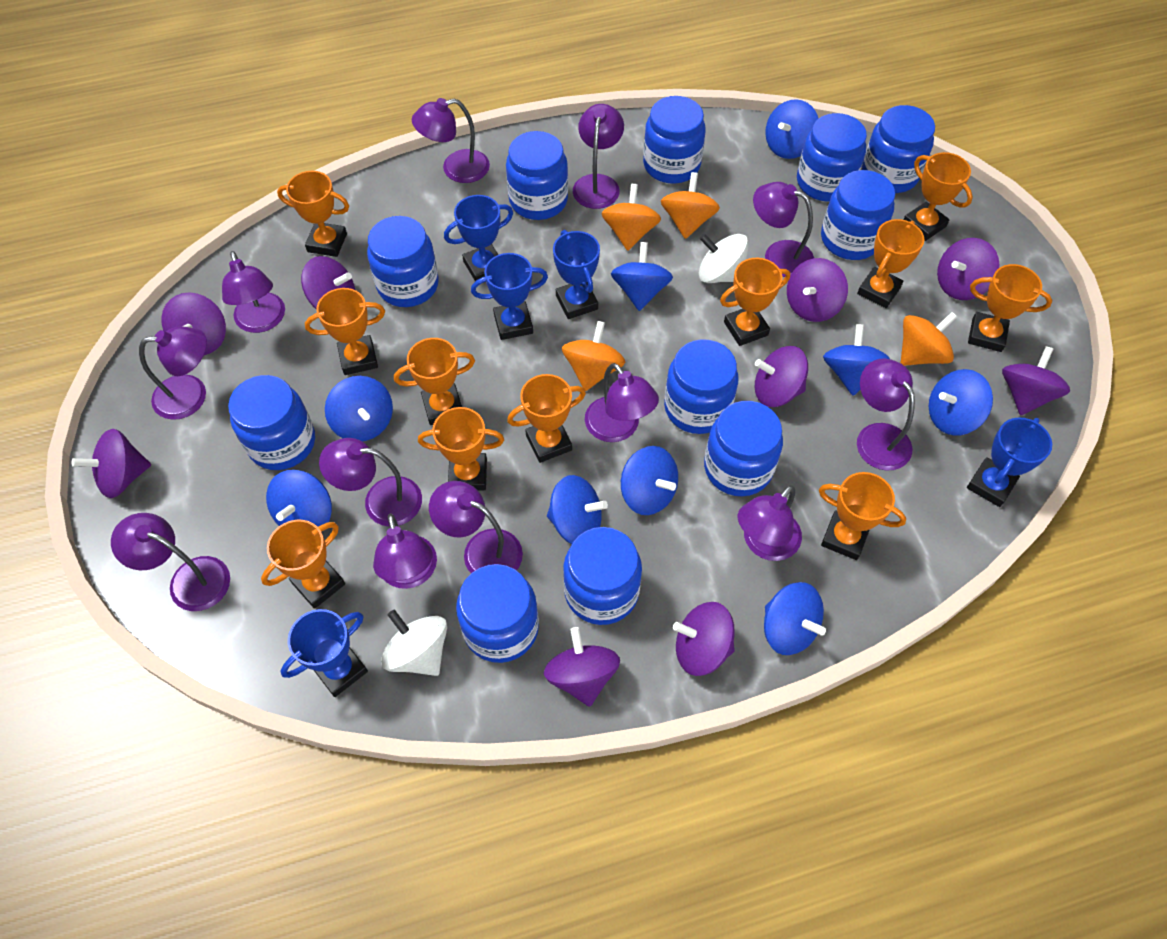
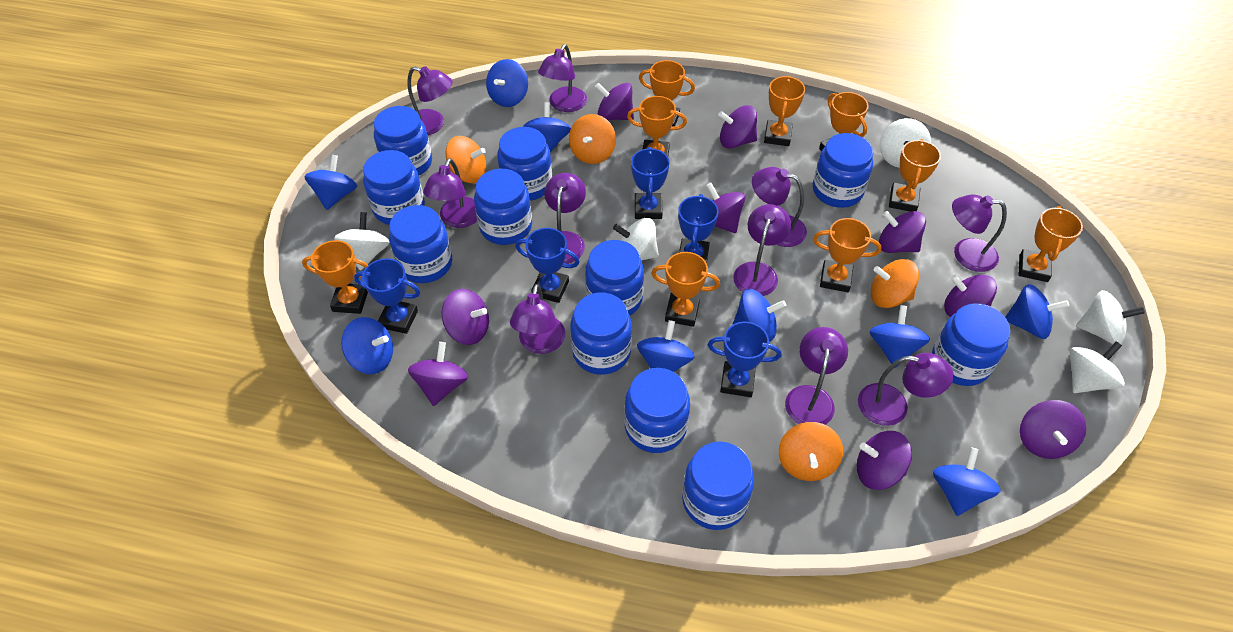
orange trophy: 11 -> 9
purple lamp: 12 -> 10
white spinning top: 2 -> 5

